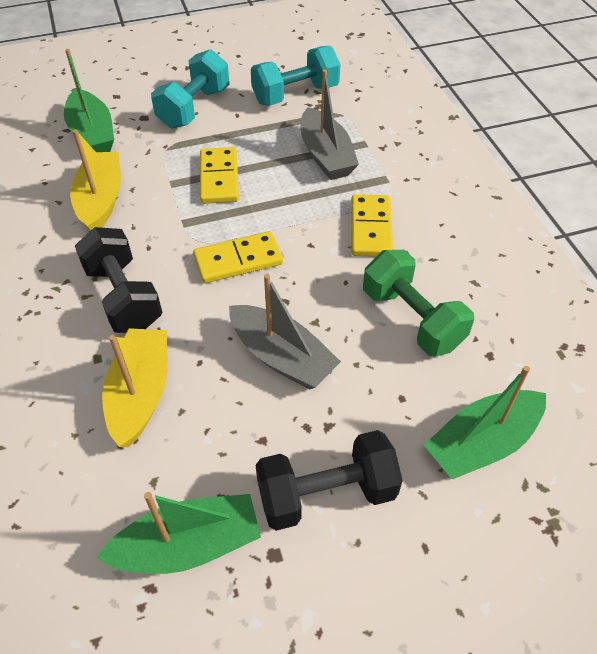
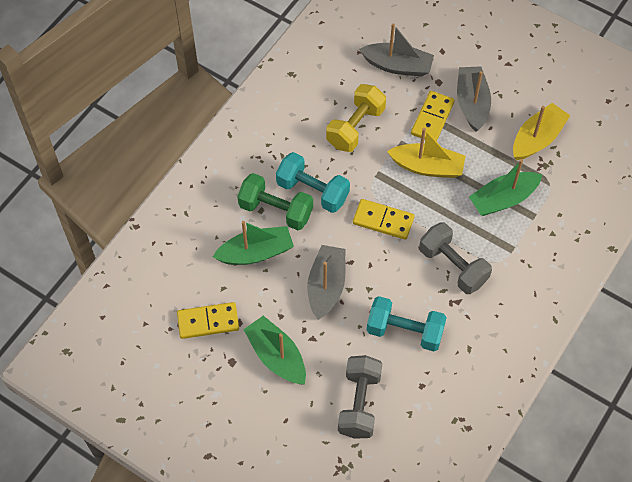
black dumbbell: 2 -> 0
grey boat: 2 -> 3
grey dumbbell: 0 -> 2
yellow dumbbell: 0 -> 1

